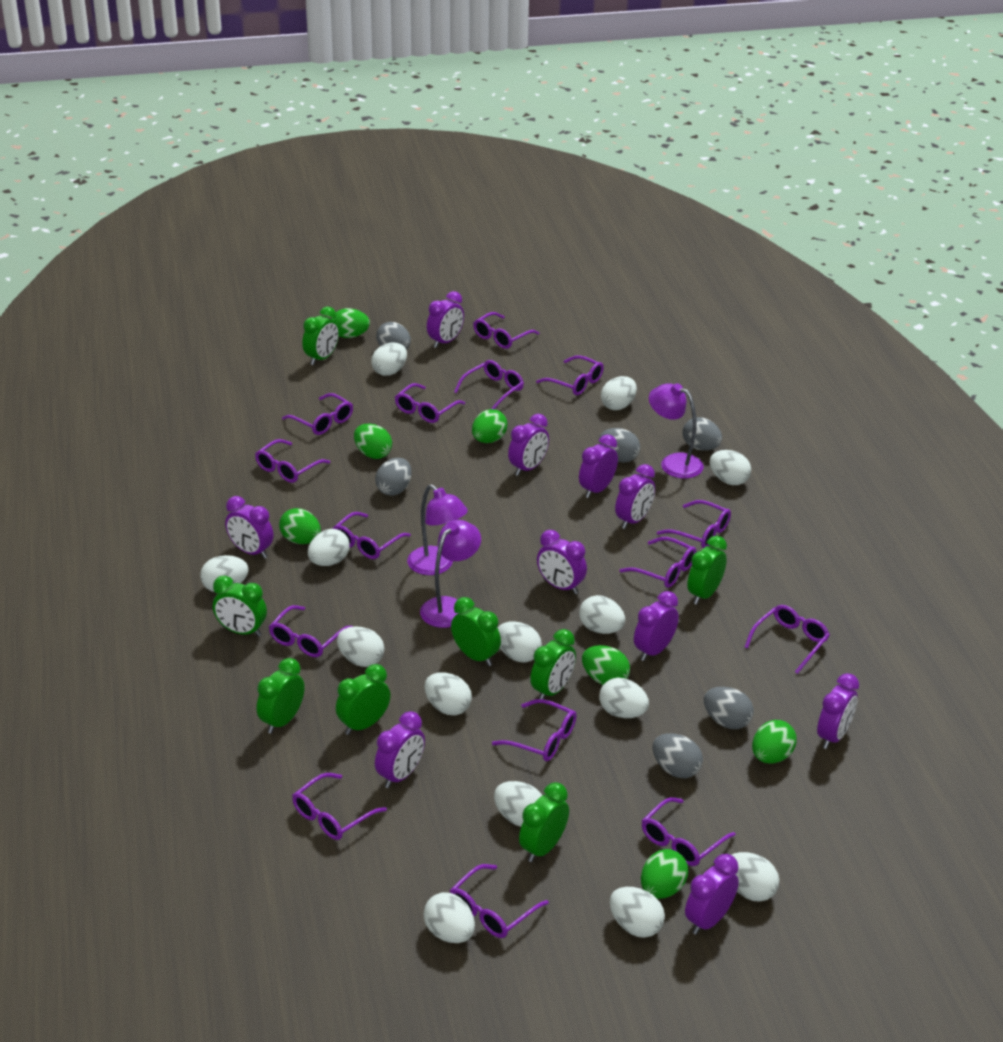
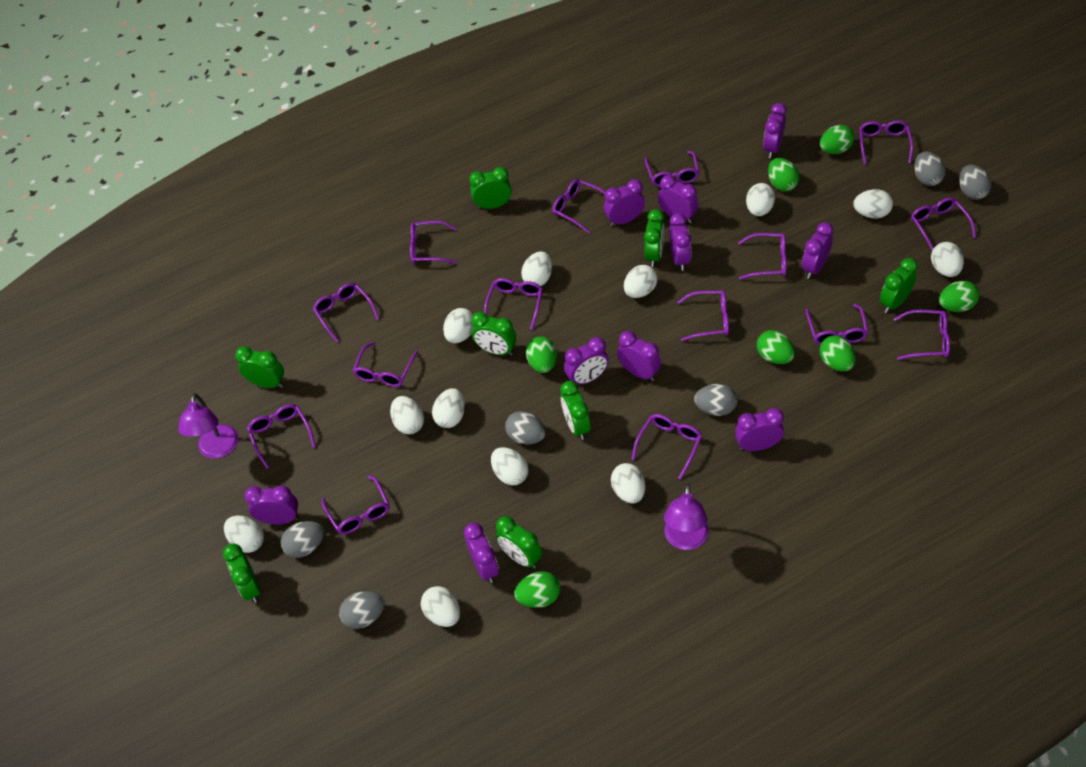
purple lamp: 3 -> 2
white egg: 14 -> 12

